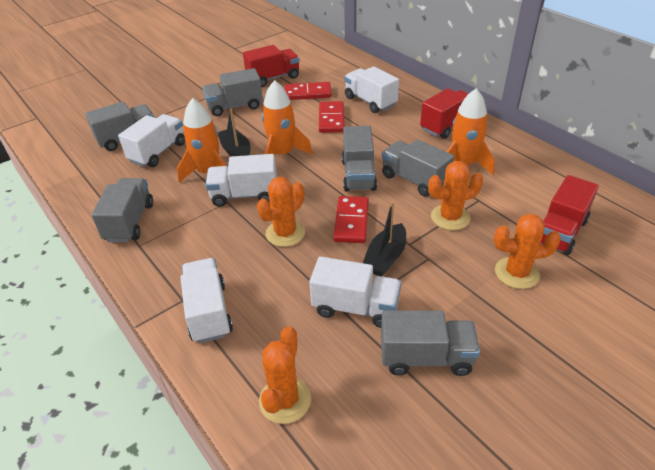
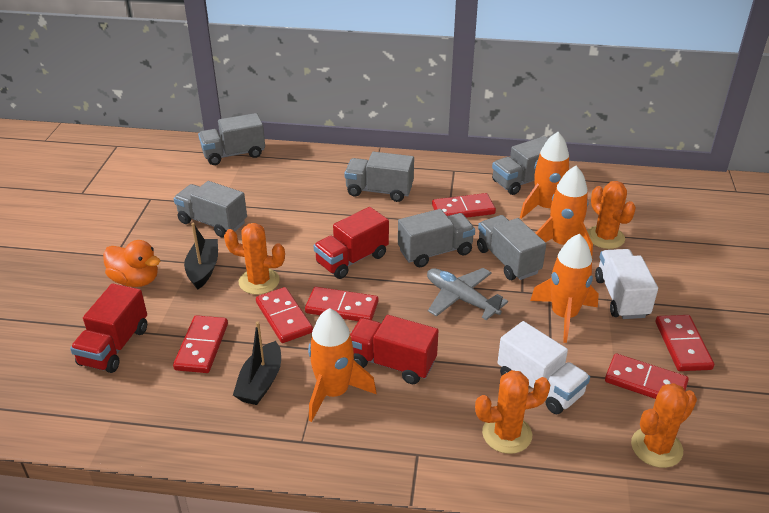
grey plane: 0 -> 1
orange duck: 0 -> 1
orange rocket: 3 -> 4
red domino: 3 -> 6
white truck: 5 -> 2

